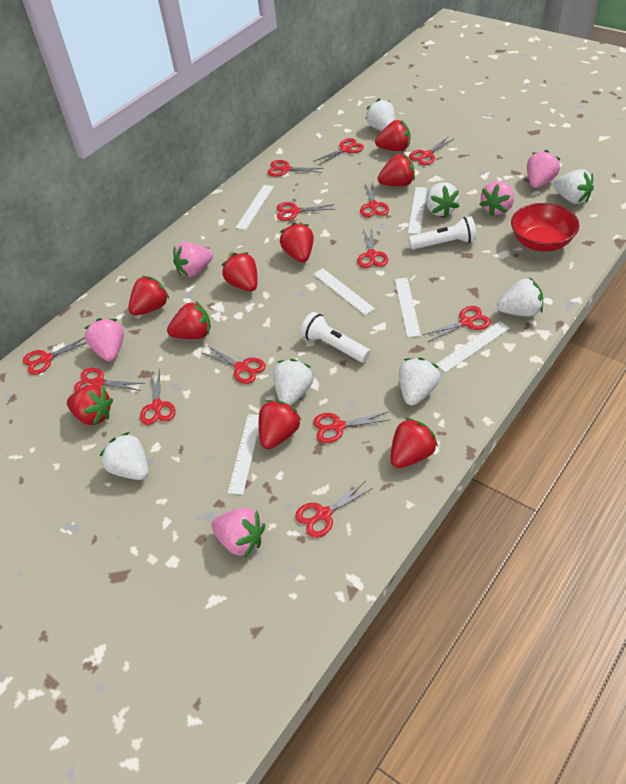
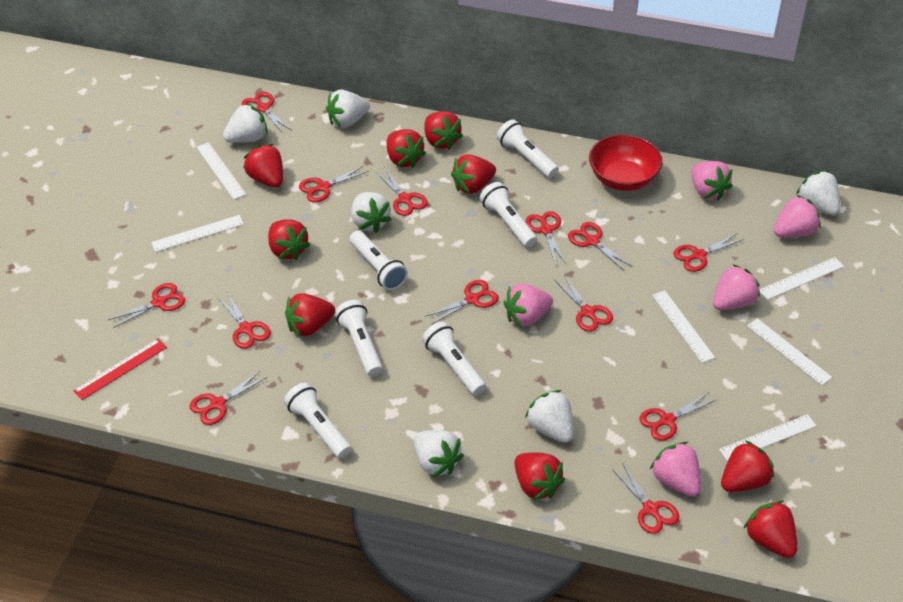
red ruler: 0 -> 1
white flashlight: 2 -> 6
white strawberry: 7 -> 6

